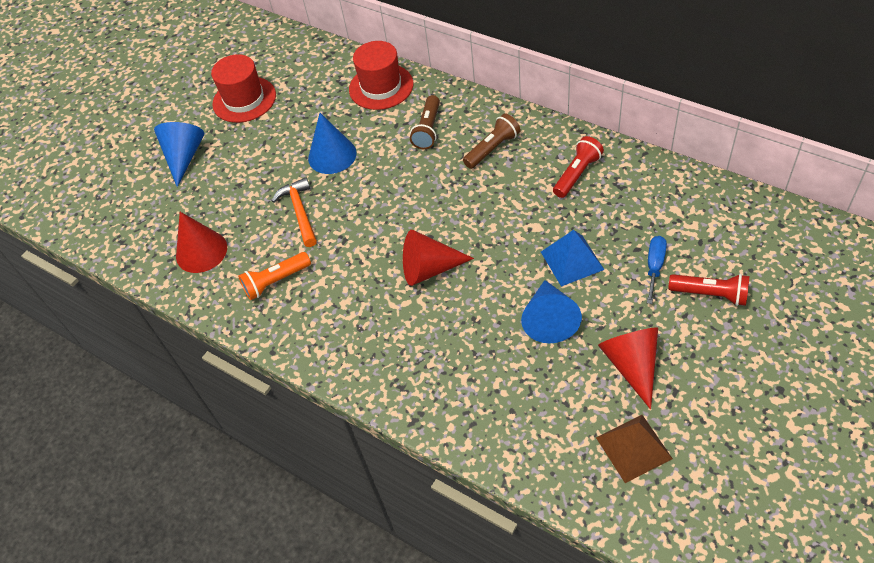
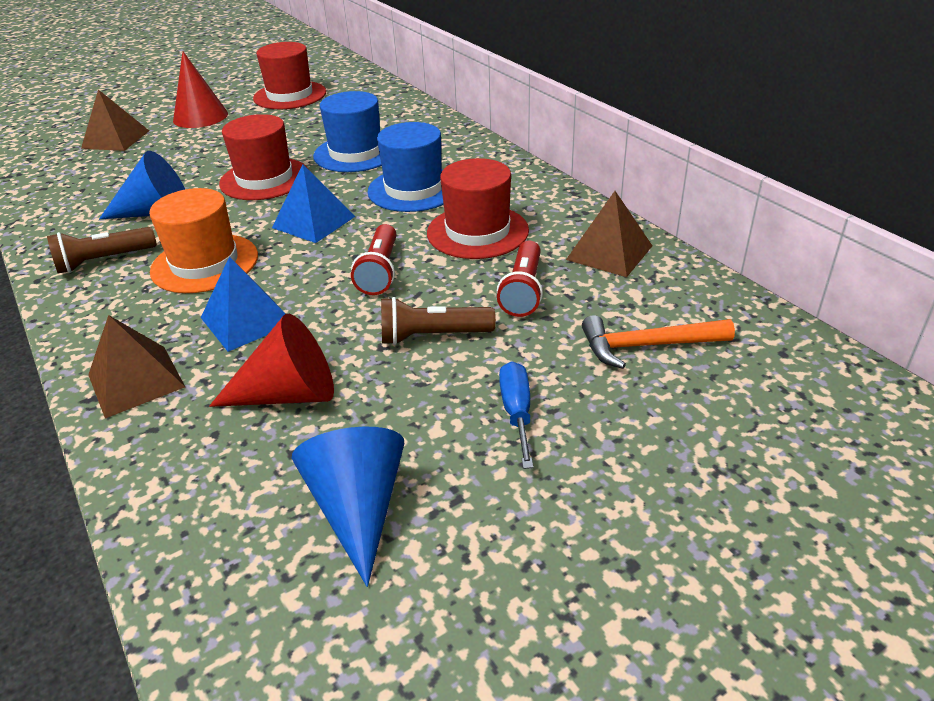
blue cone: 3 -> 2
blue hat: 0 -> 2
blue pyramid: 1 -> 2
brown pyramid: 1 -> 3
orange flashlight: 1 -> 0
orange hat: 0 -> 1
red cone: 3 -> 2
red hat: 2 -> 3

